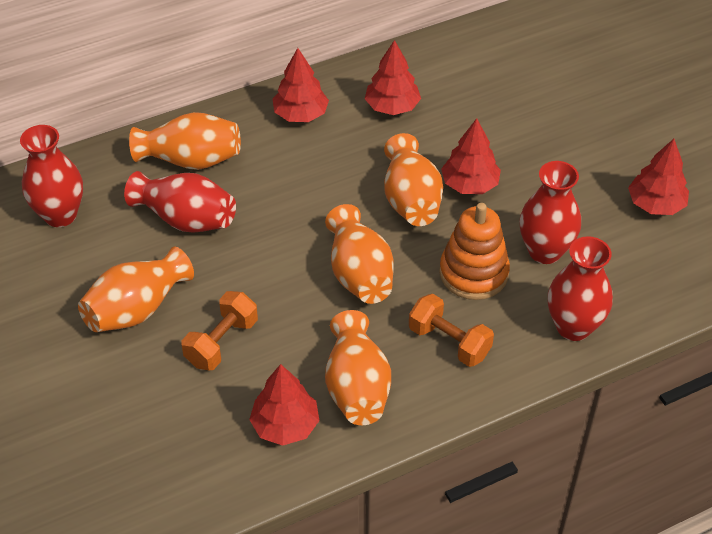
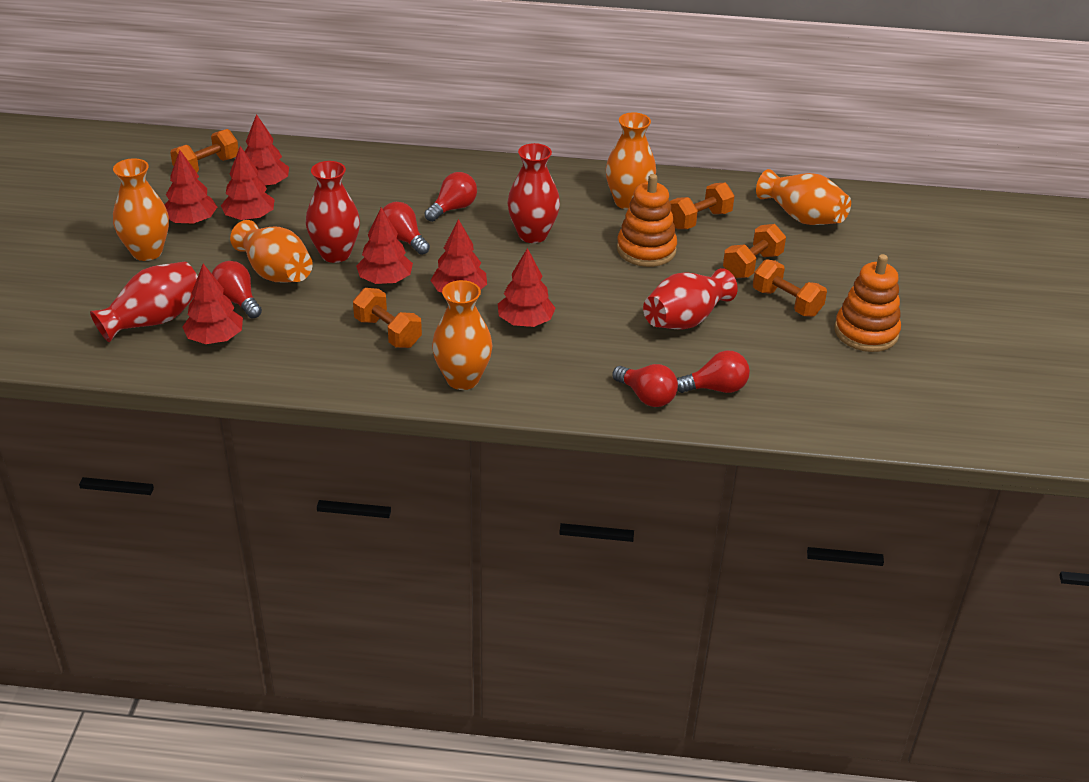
orange dumbbell: 2 -> 5
orange stacking toy: 1 -> 2
red light bulb: 0 -> 5
red tree: 5 -> 7

